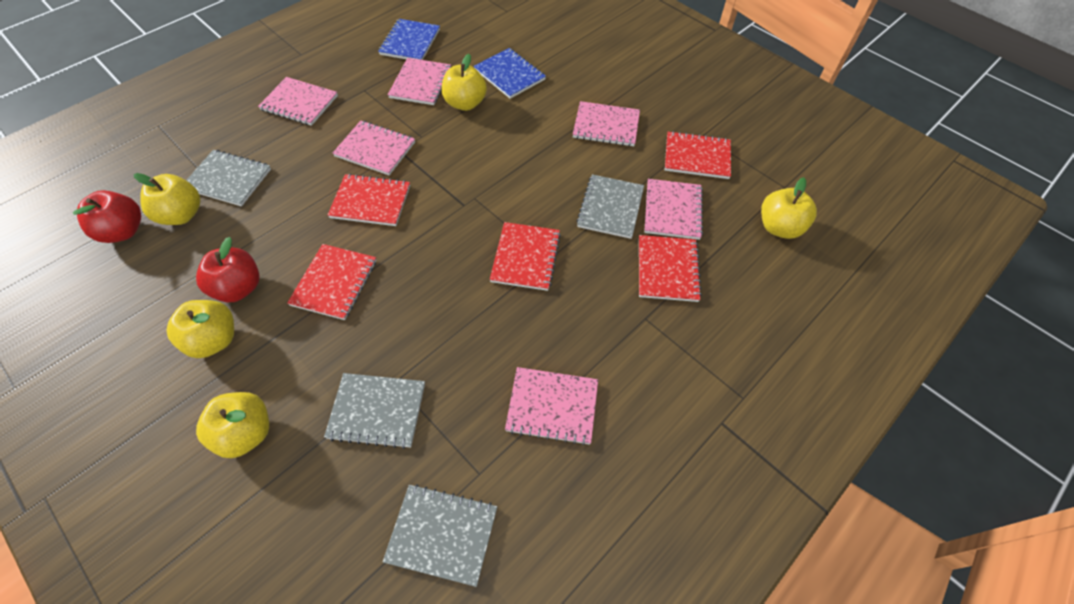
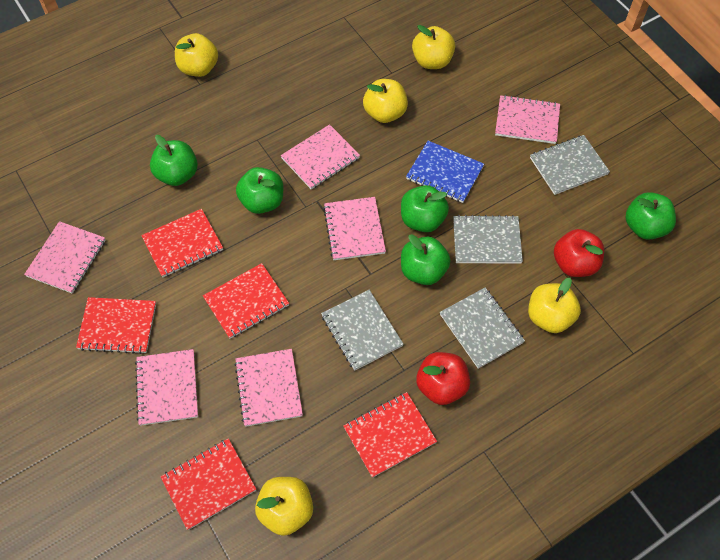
blue notebook: 2 -> 1
green apple: 0 -> 5

